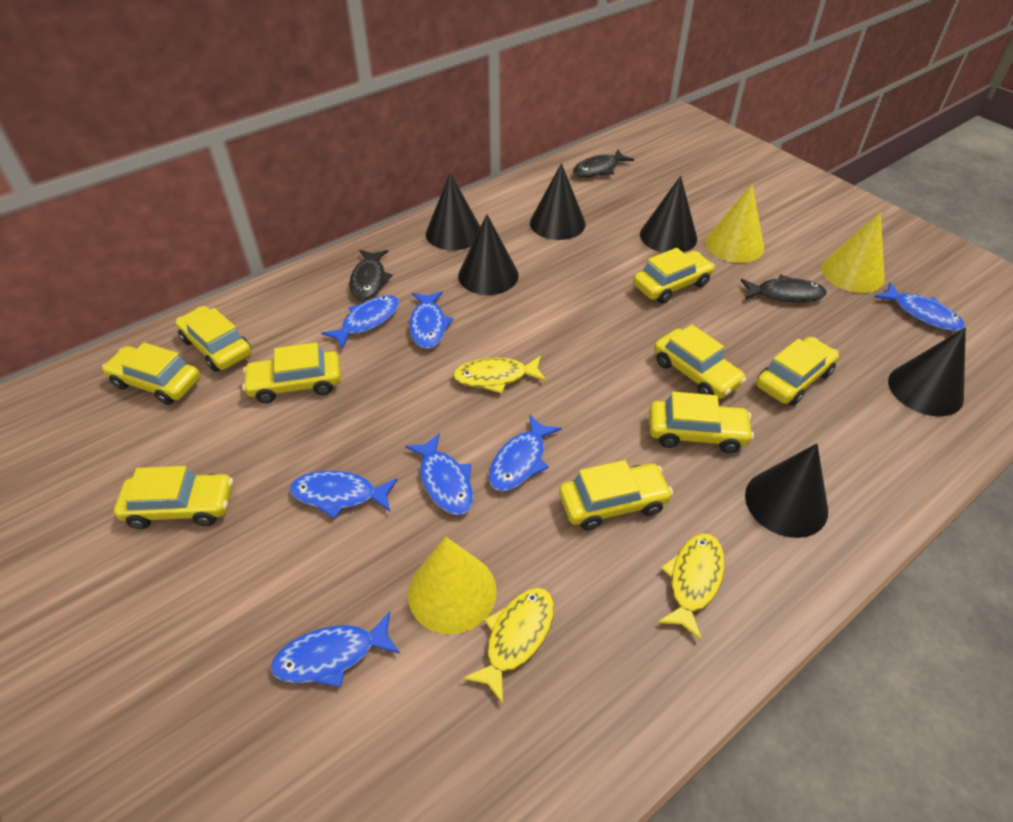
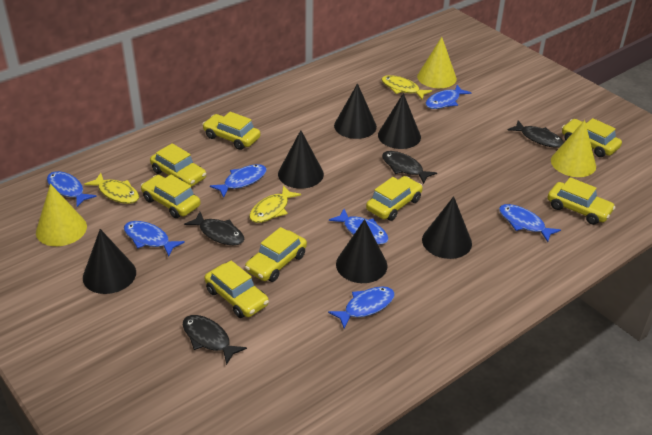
black fish: 3 -> 4
yellow car: 9 -> 8

